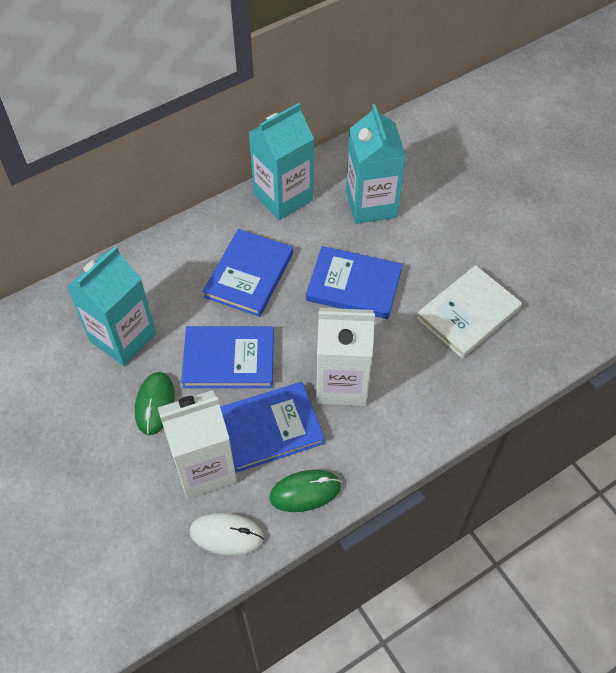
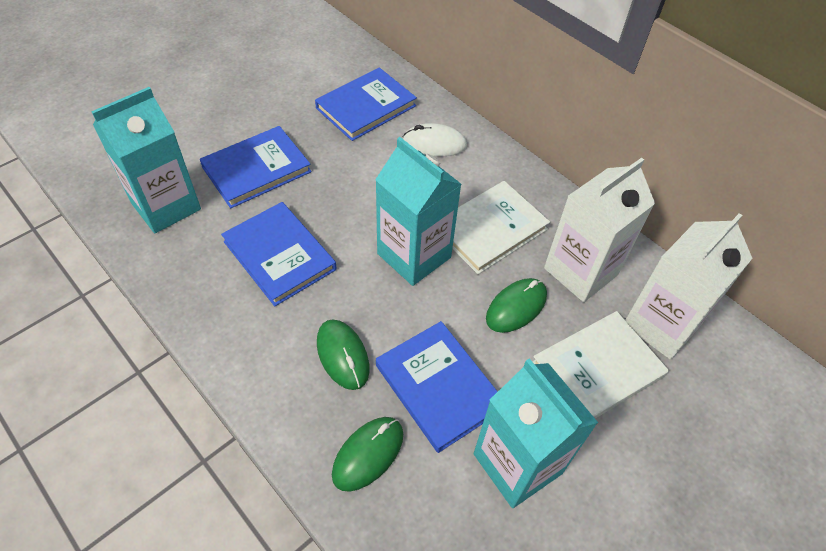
green mouse: 2 -> 3
white book: 1 -> 2

